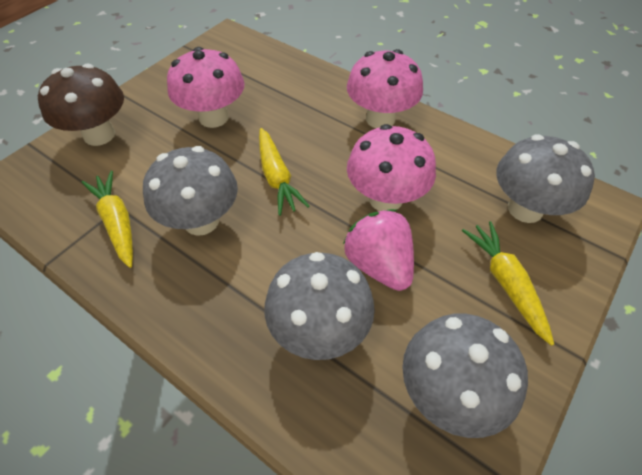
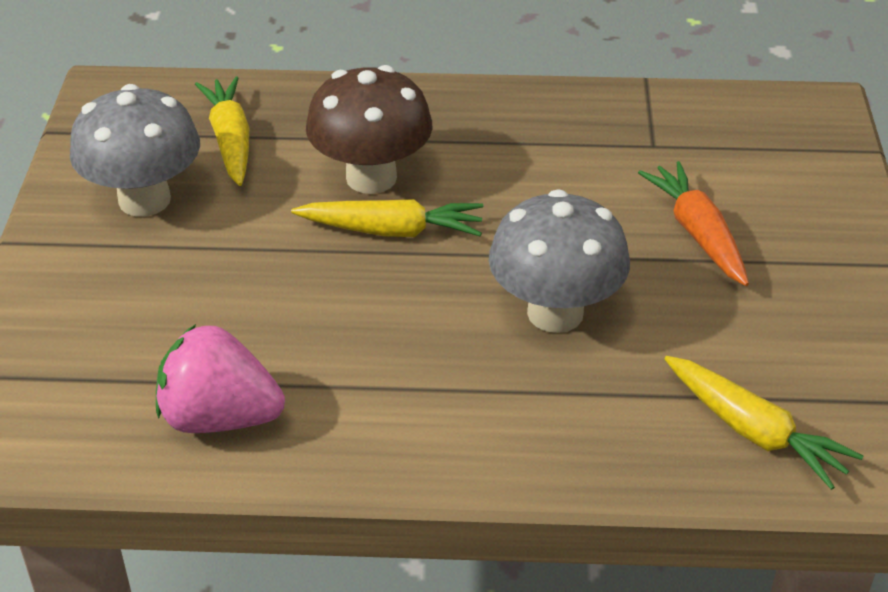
grey mushroom: 4 -> 2
orange carrot: 0 -> 1
pink mushroom: 3 -> 0

